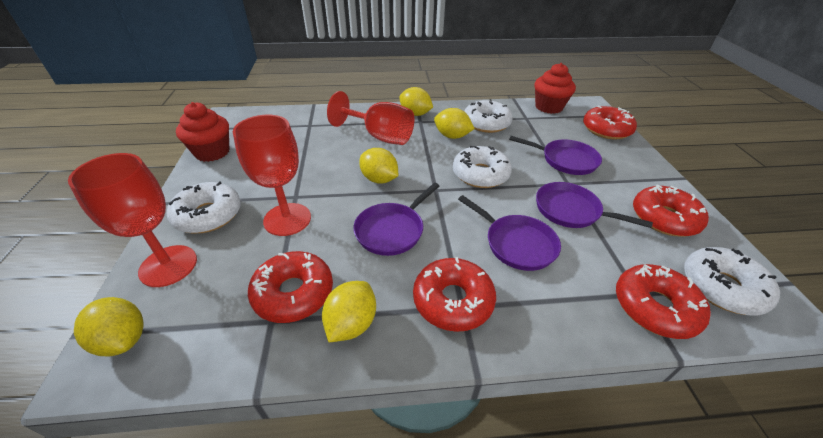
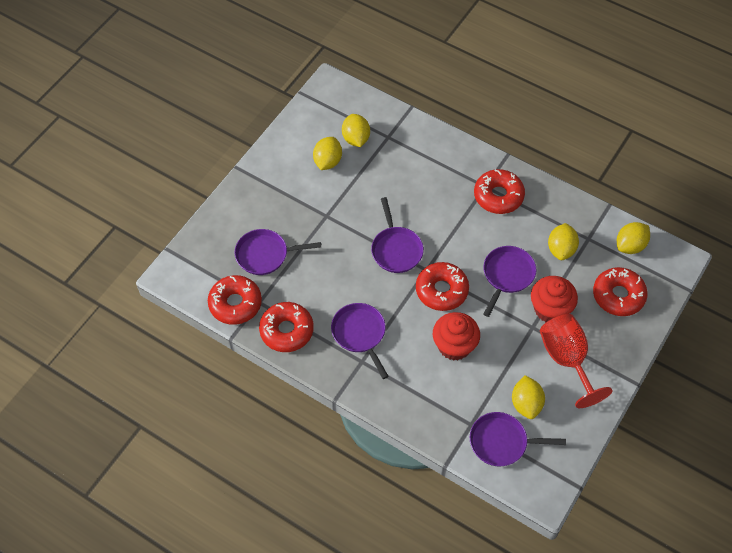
purple pan: 4 -> 5
red goblet: 3 -> 1
white donut: 4 -> 0

